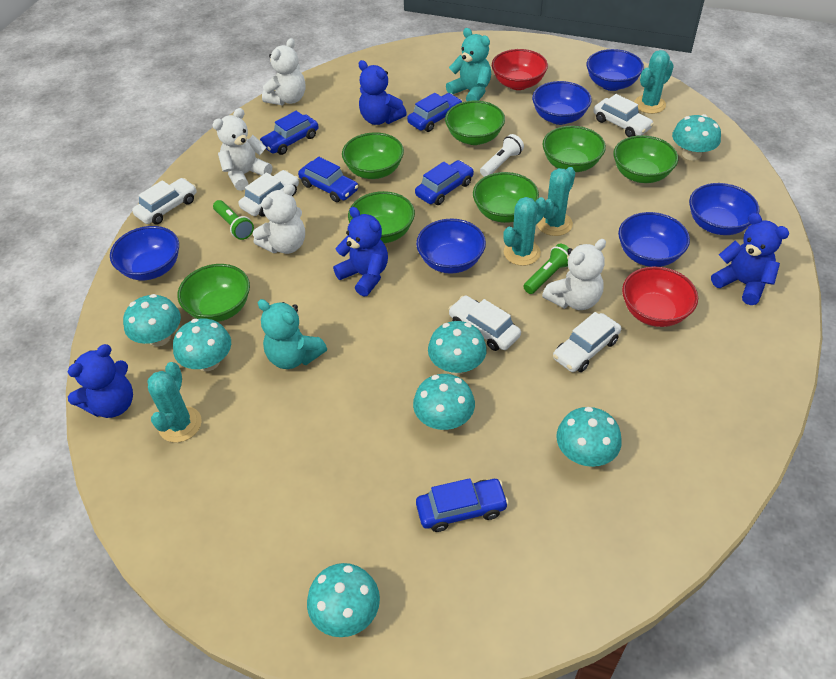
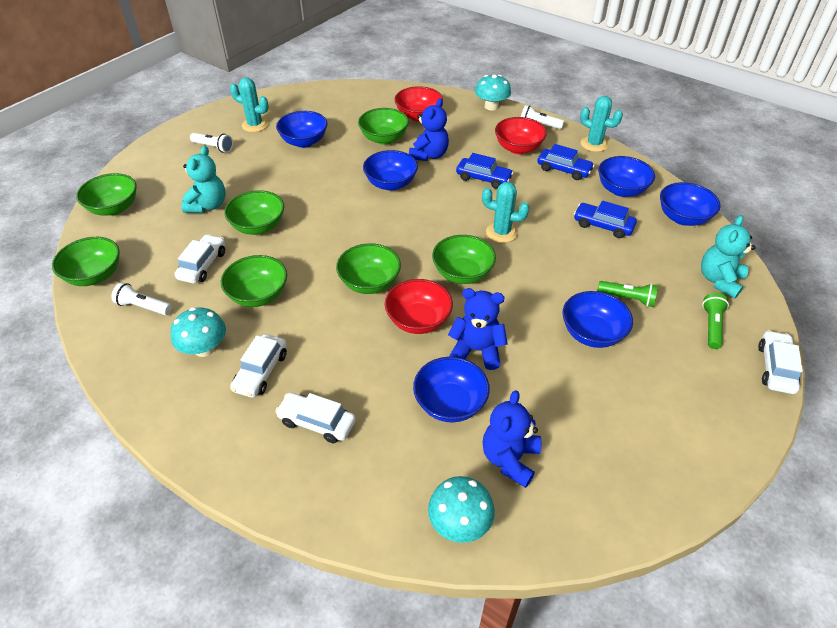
blue car: 5 -> 3
blue teddy bear: 4 -> 3
red bowl: 2 -> 3
turquoise cactus: 4 -> 3
turquoise mushroom: 7 -> 3
white car: 5 -> 4
white flashlight: 1 -> 3
white teddy bear: 4 -> 0

